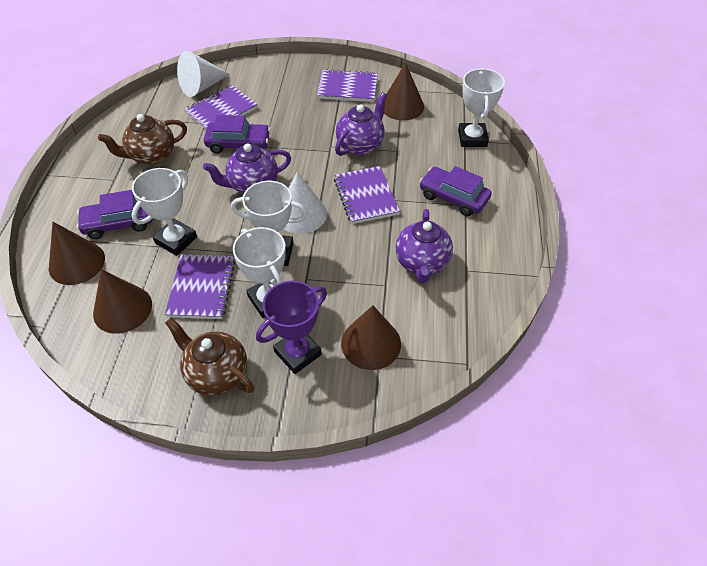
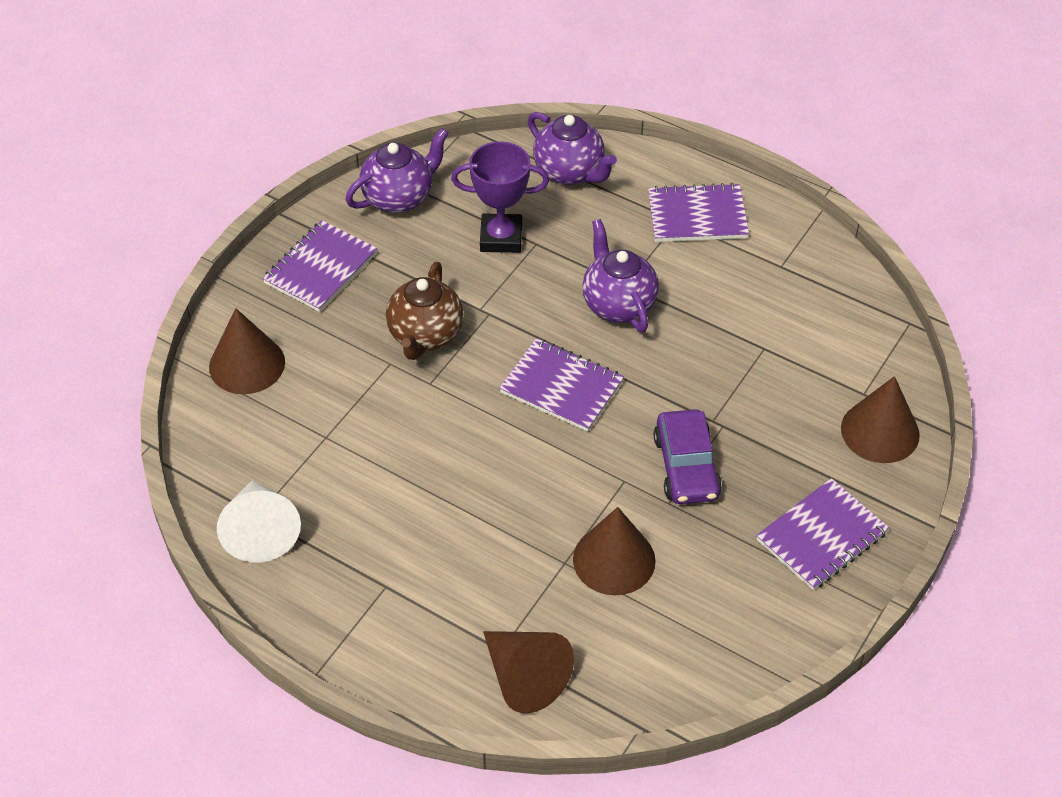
brown teapot: 2 -> 1
purple car: 3 -> 1
white cone: 2 -> 1
white trophy: 4 -> 0

